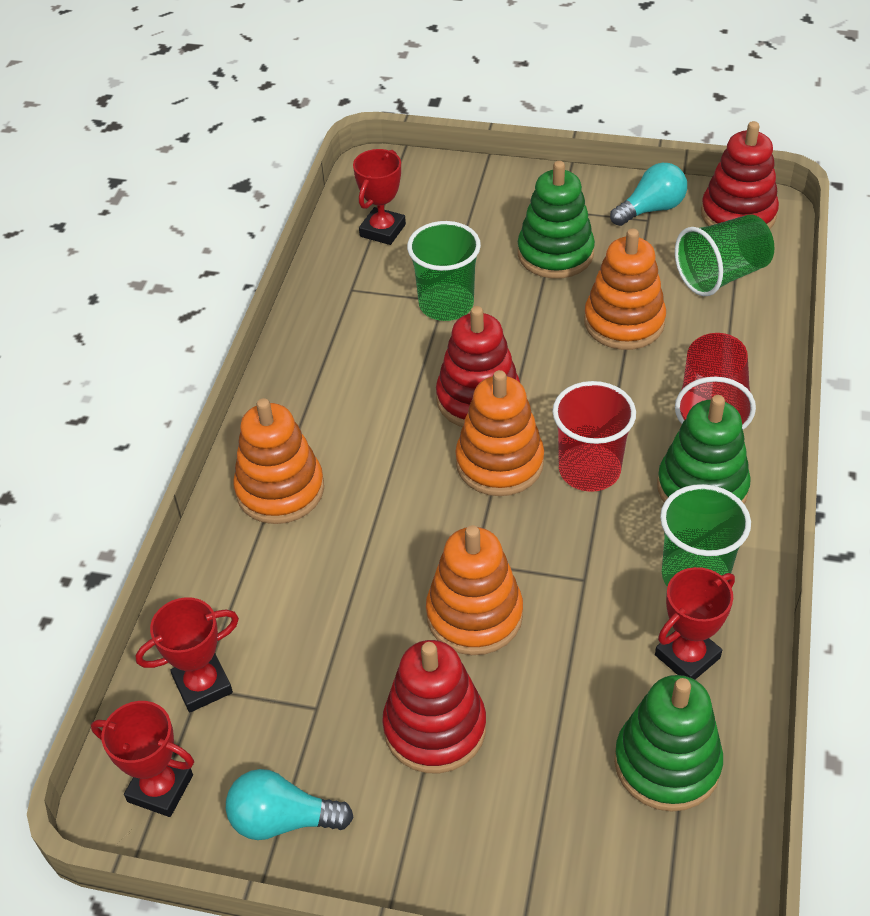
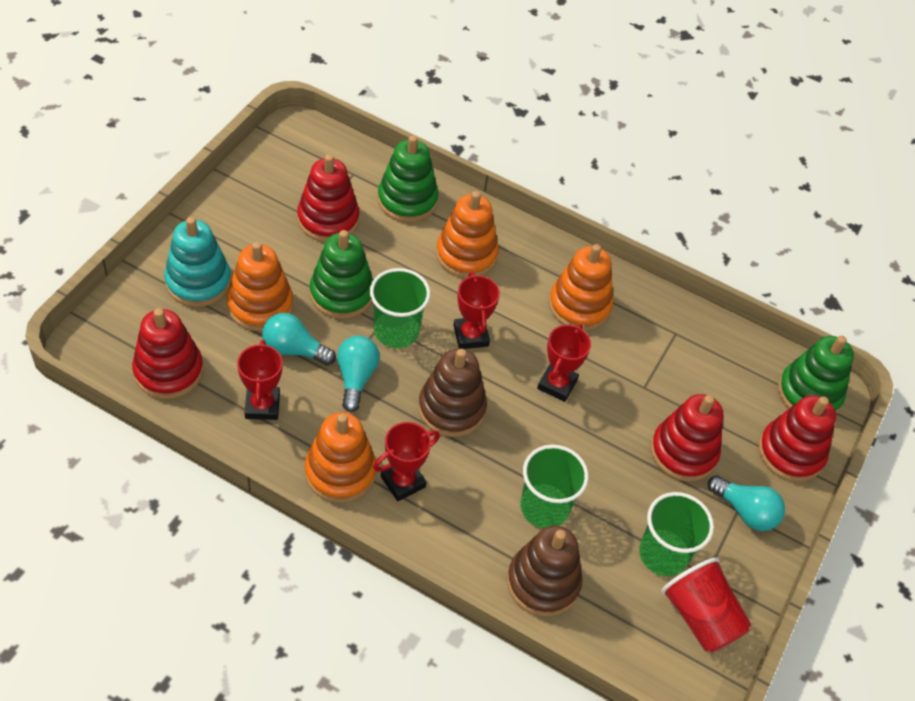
brown stacking toy: 0 -> 2
red cup: 2 -> 1
red stacking toy: 3 -> 4
turquoise light bulb: 2 -> 3
turquoise stacking toy: 0 -> 1

